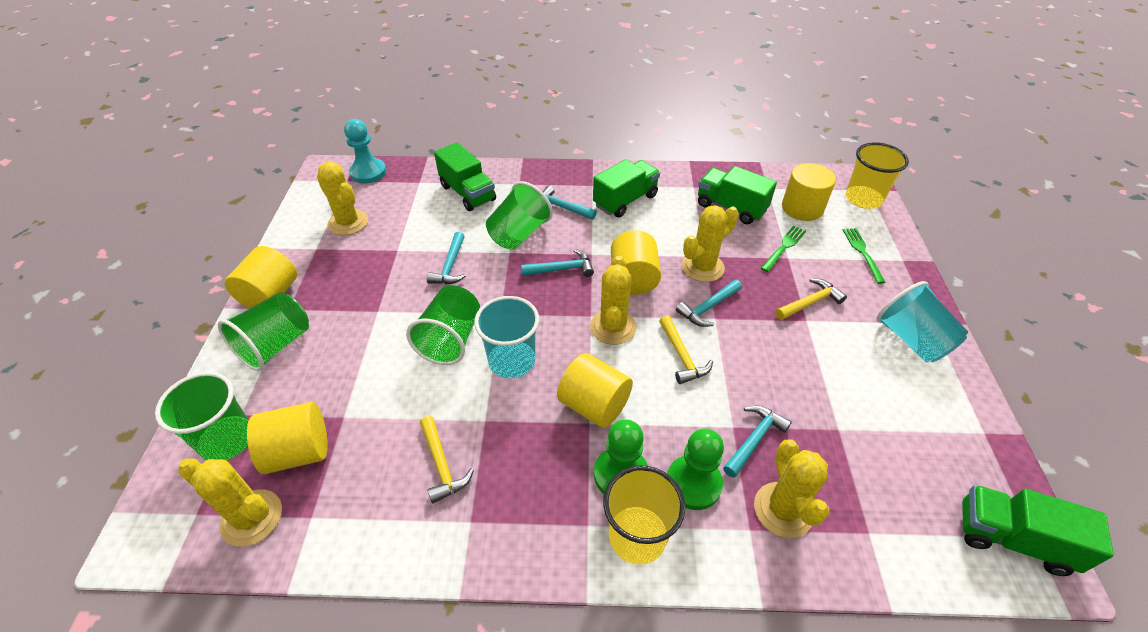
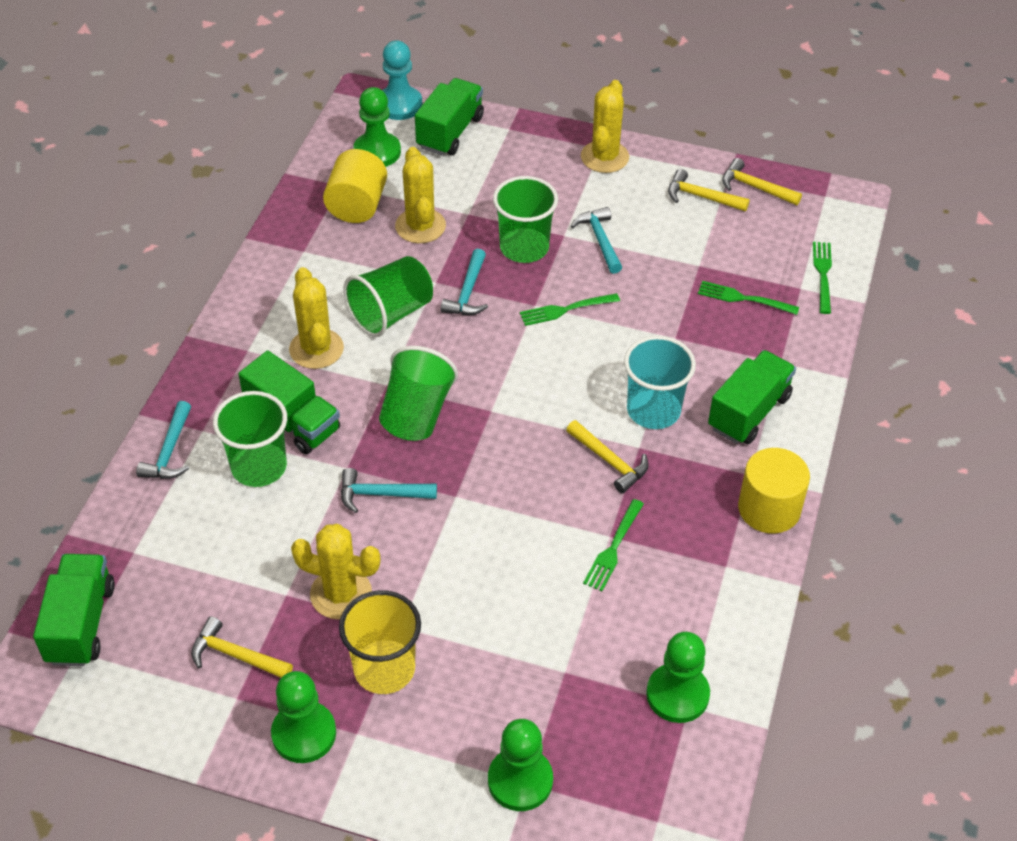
green fork: 2 -> 4
green pawn: 2 -> 4
turquoise cup: 2 -> 1
turquoise hammer: 5 -> 4
yellow cactus: 5 -> 4
yellow cup: 2 -> 1
yellow cylinder: 5 -> 2
yellow hammer: 3 -> 4

